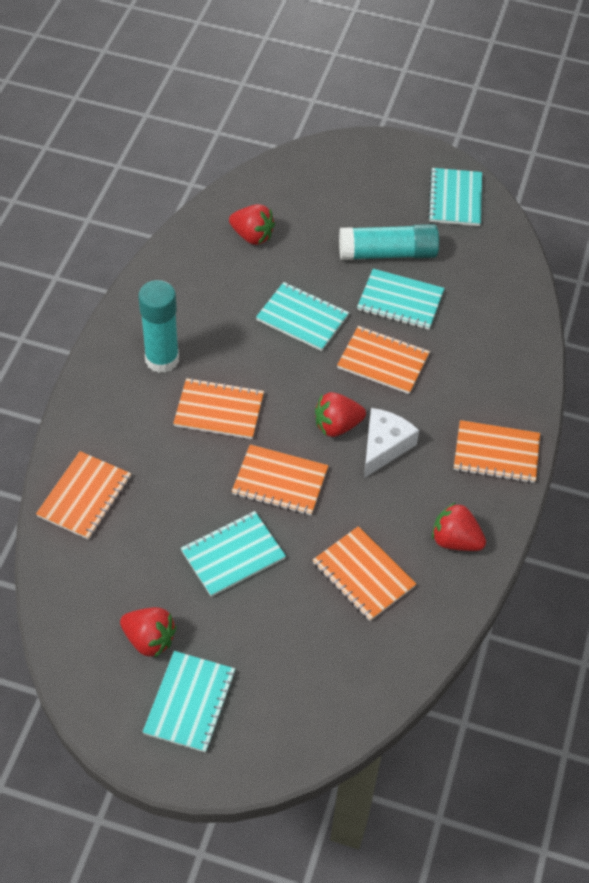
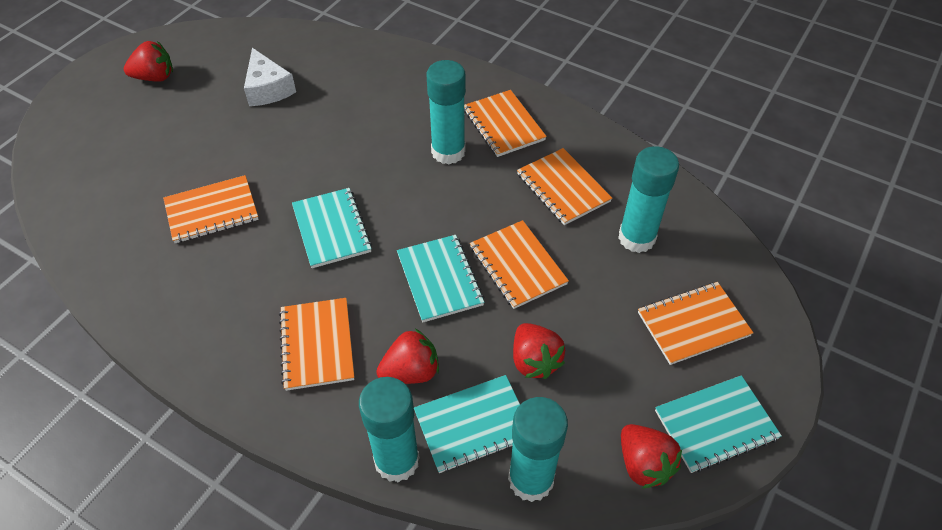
turquoise glue stick: 2 -> 4
turquoise notebook: 5 -> 4

